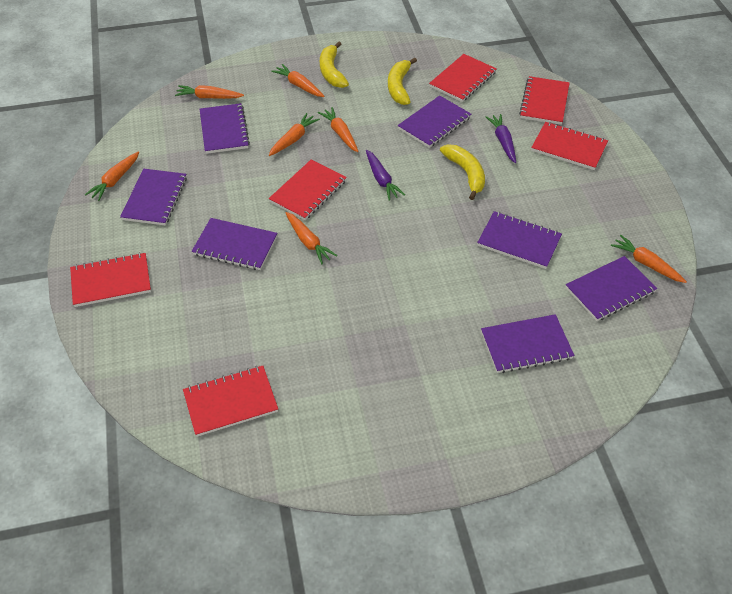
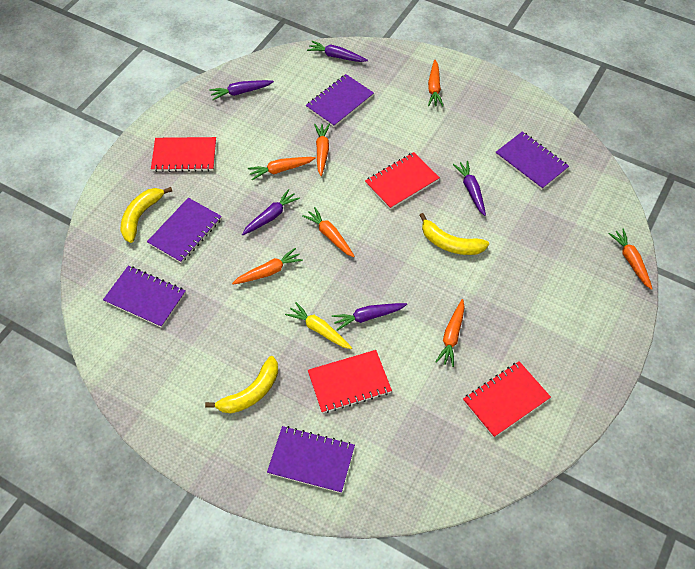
purple carrot: 2 -> 5
purple notebook: 7 -> 5
red notebook: 6 -> 4
yellow carrot: 0 -> 1

